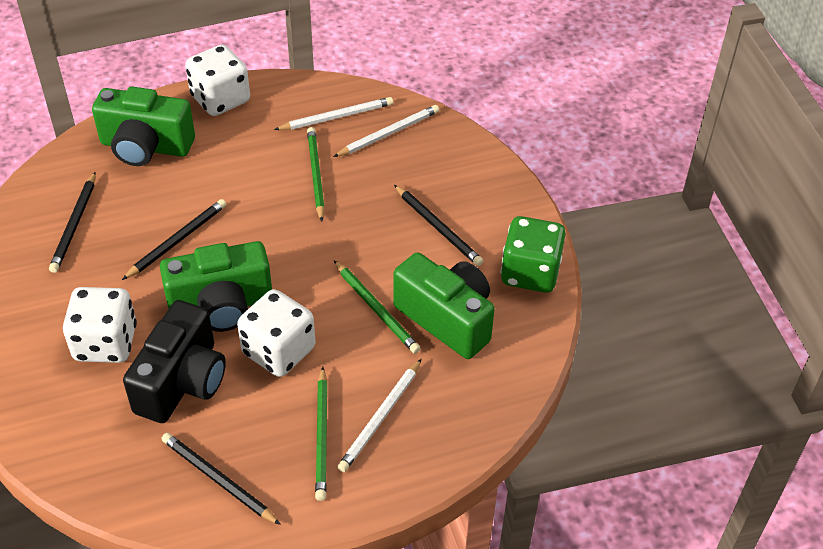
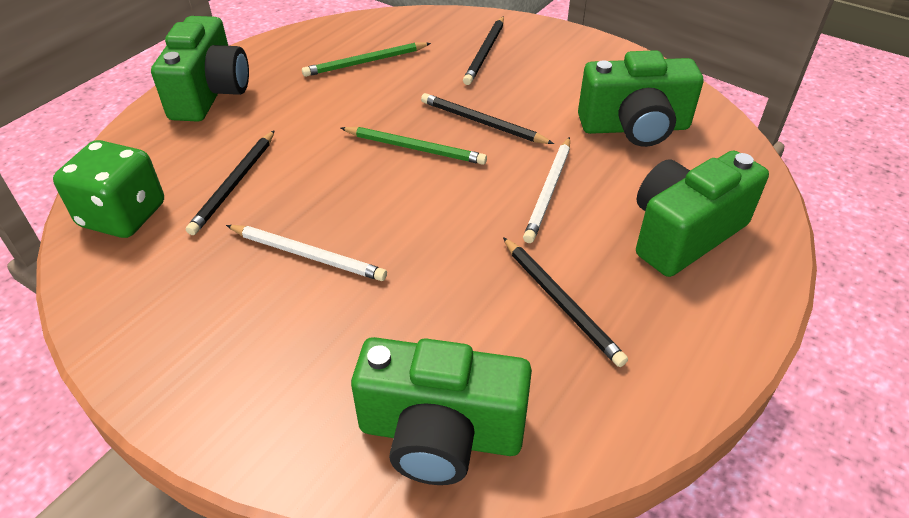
black camera: 1 -> 0
green camera: 3 -> 4
green pencil: 3 -> 2
white dice: 3 -> 0
white pencil: 3 -> 2

